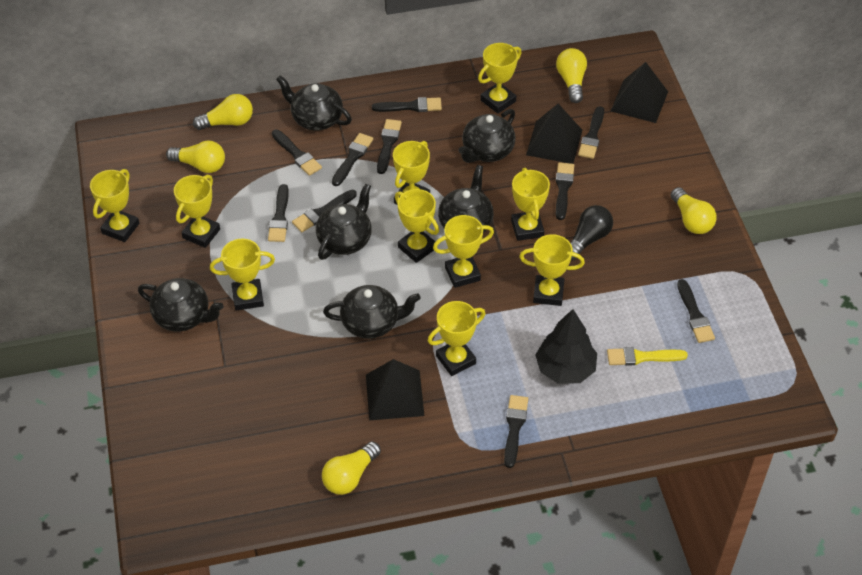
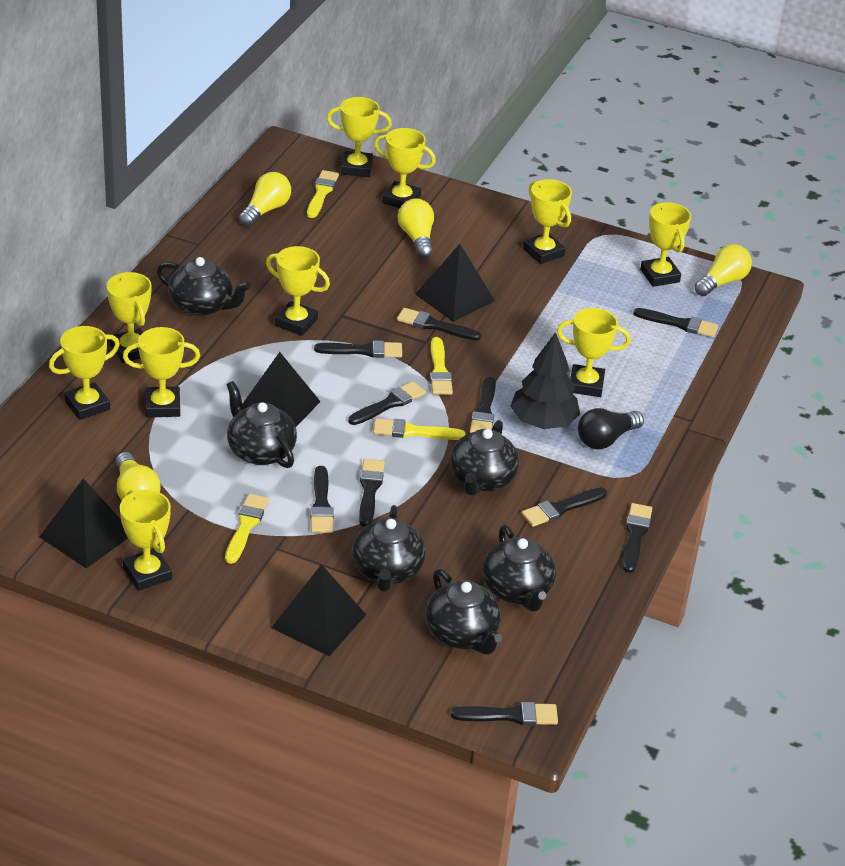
black pyramid: 3 -> 4
yellow brush: 1 -> 4
yellow light bulb: 5 -> 4

